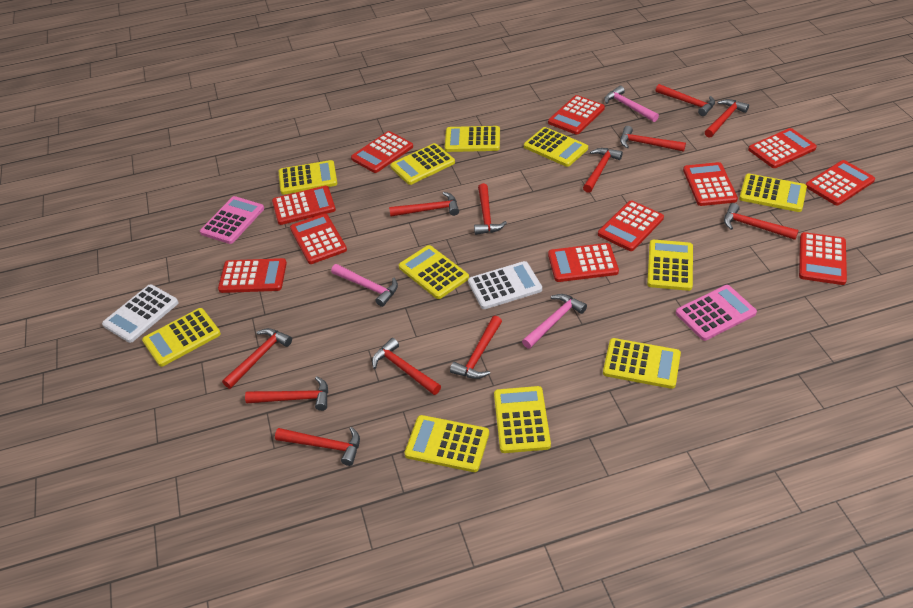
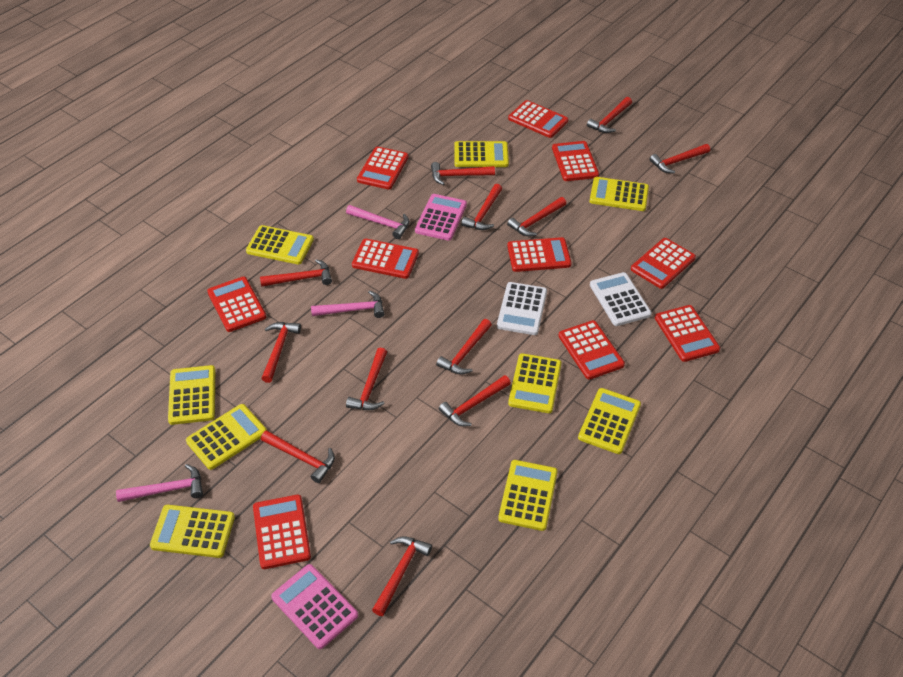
red calculator: 11 -> 10
yellow calculator: 11 -> 9

